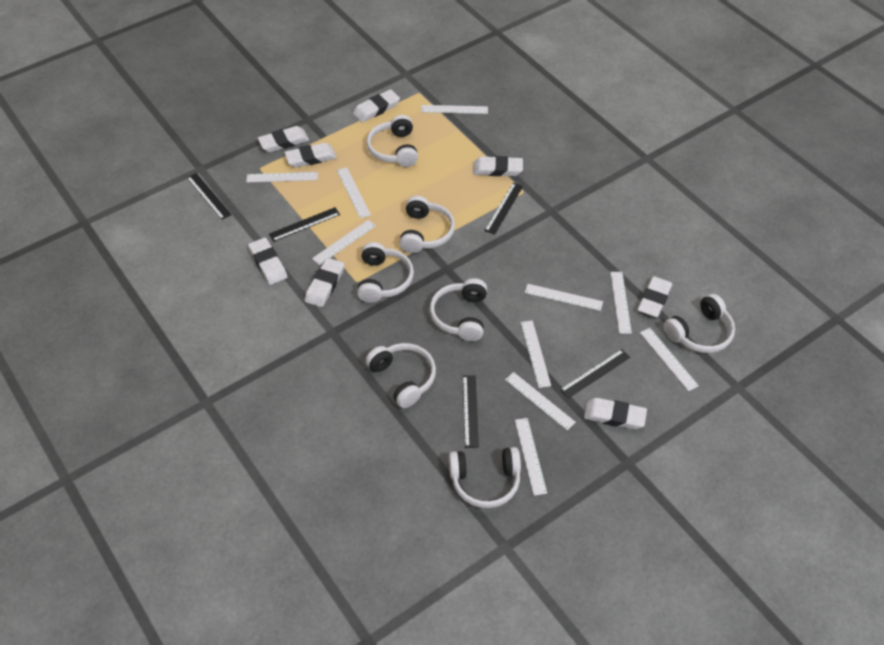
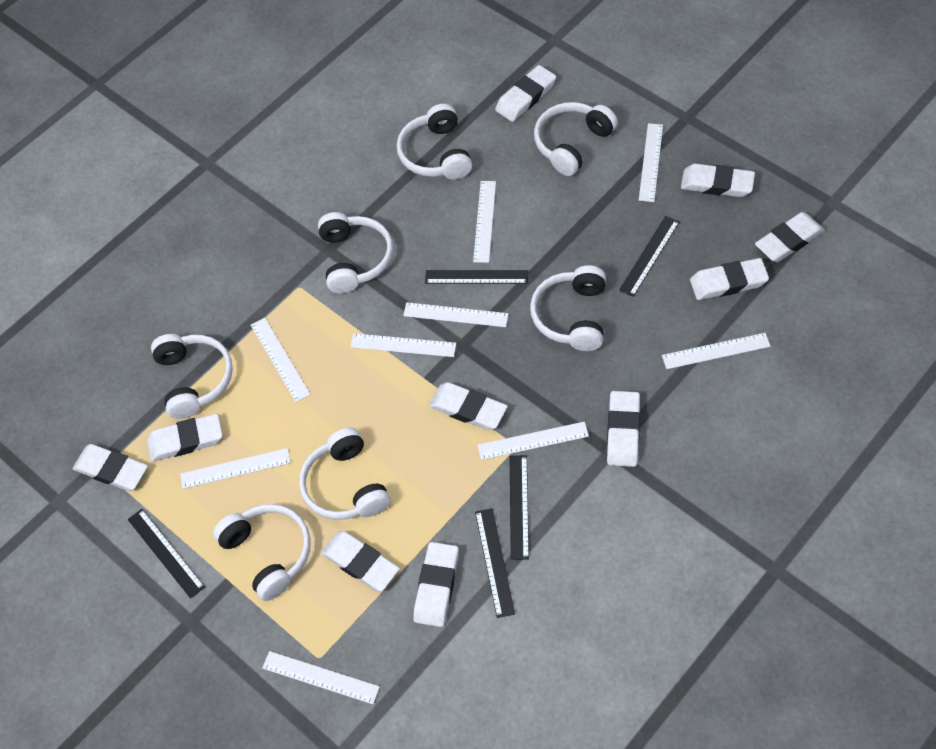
white eraser: 8 -> 10
white ruler: 10 -> 9

